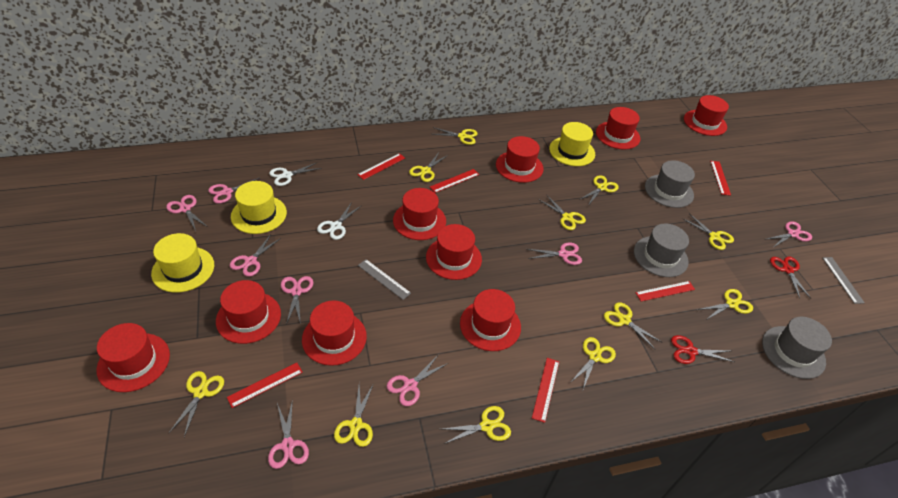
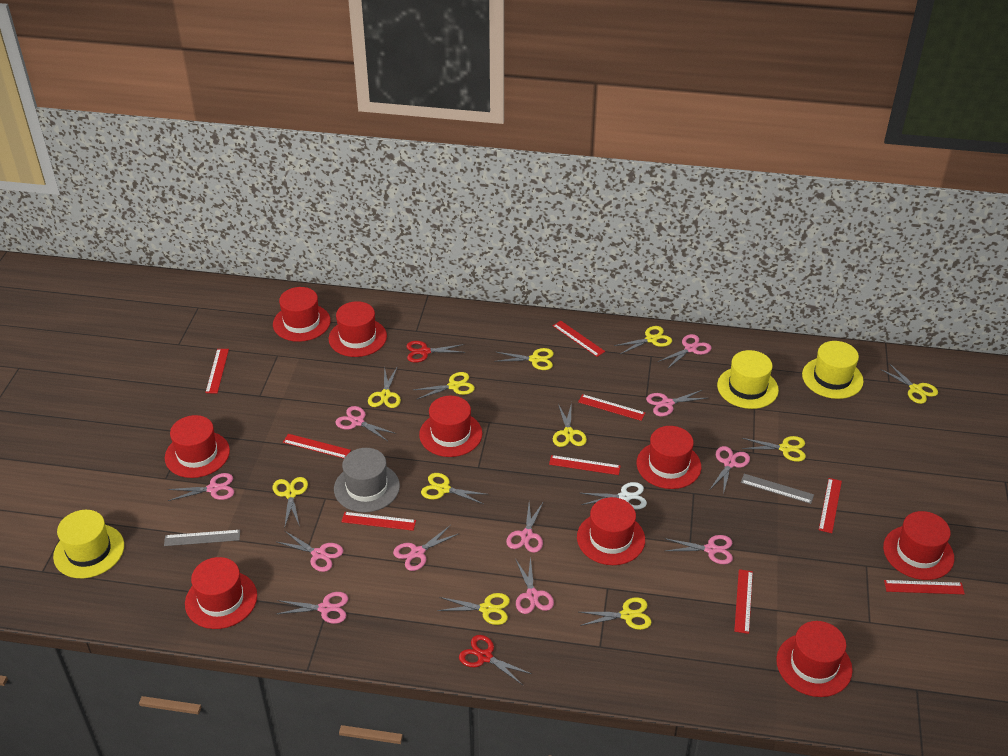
grey hat: 3 -> 1
pink scissors: 8 -> 11
red ruler: 6 -> 9
white scissors: 2 -> 1

